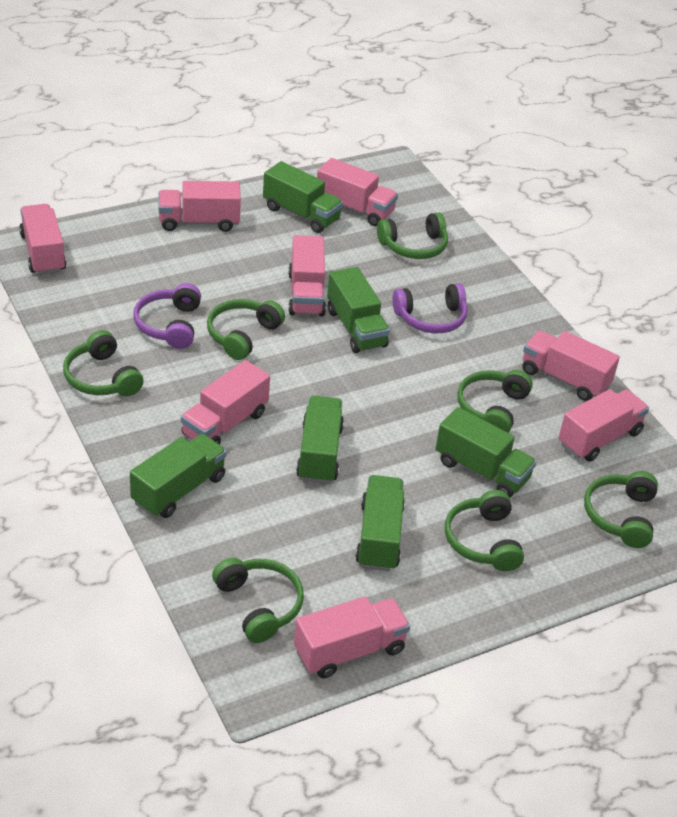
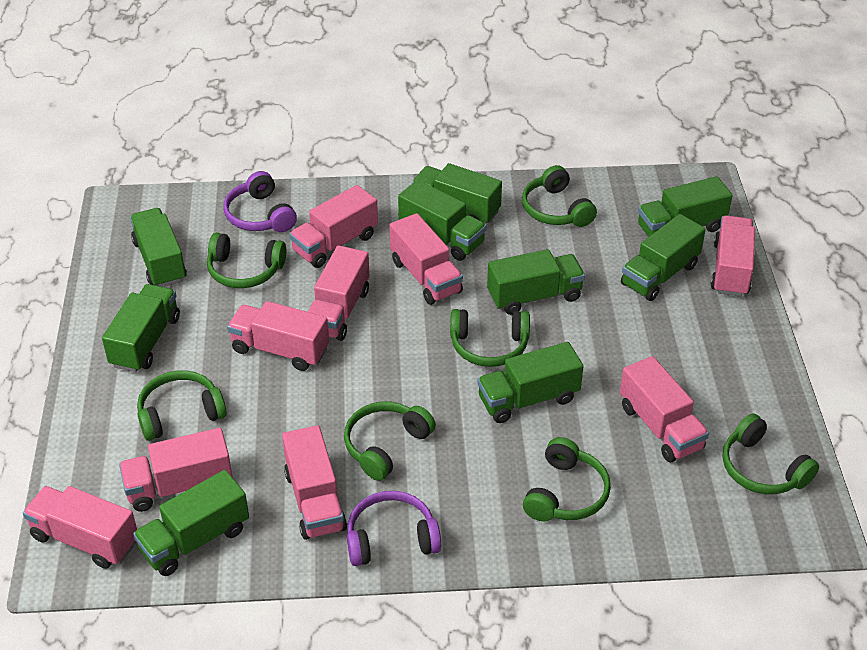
green truck: 6 -> 9
pink truck: 8 -> 9

